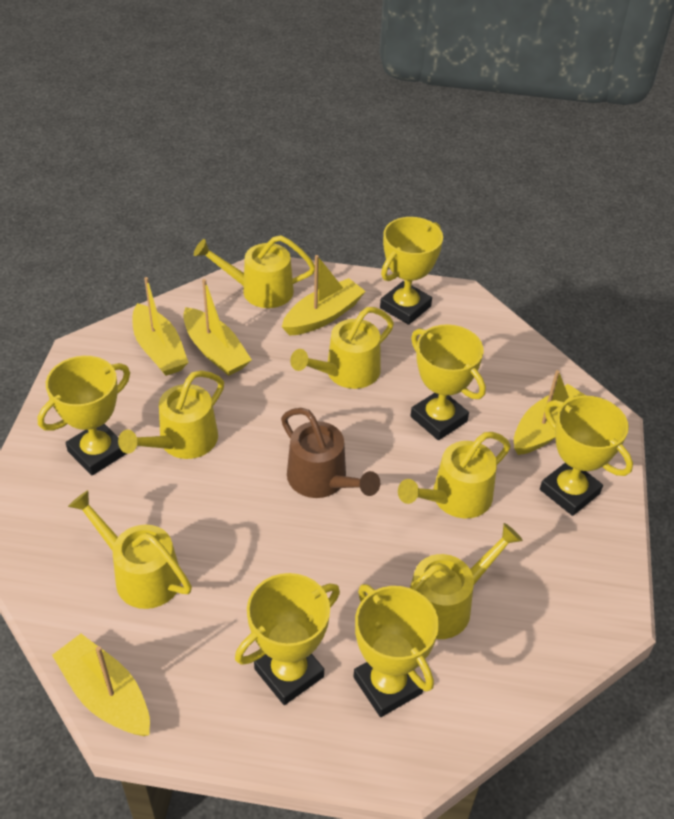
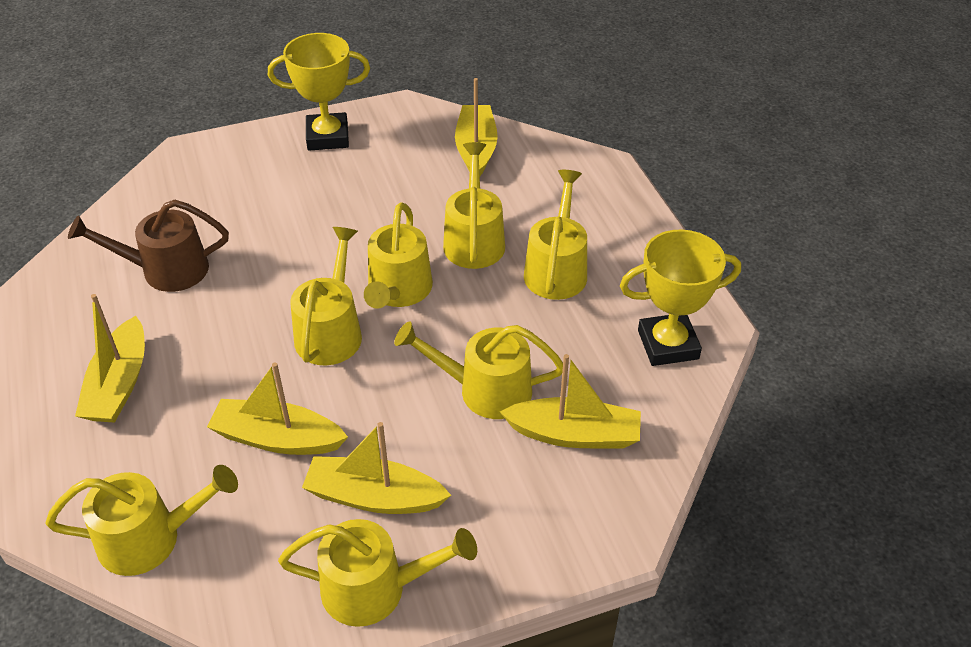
yellow trophy: 6 -> 2
yellow watering can: 6 -> 7

